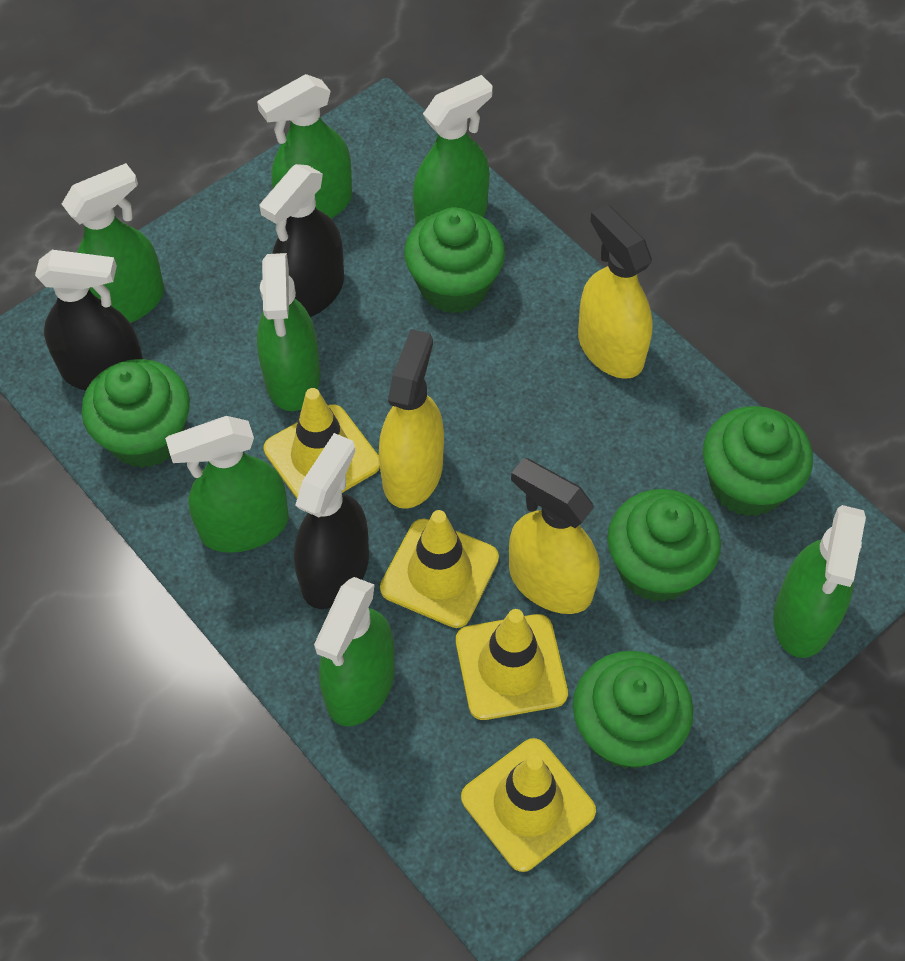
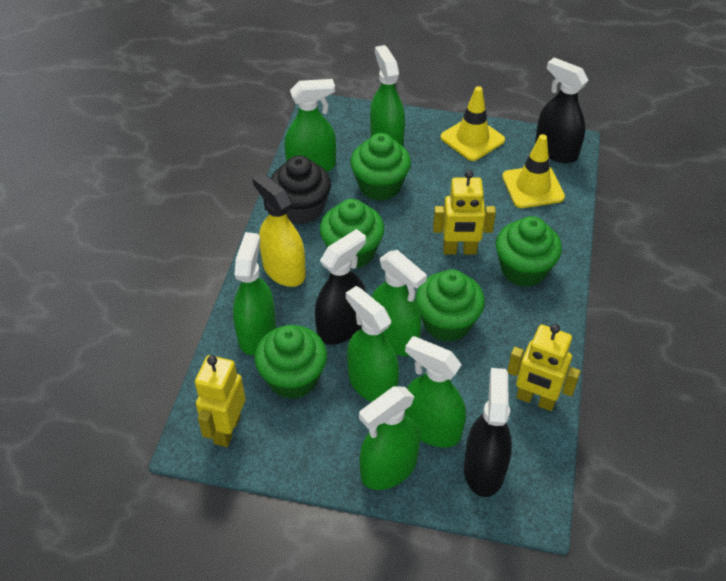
black cupcake: 0 -> 1
yellow robot: 0 -> 3
yellow spray bottle: 3 -> 1
yellow traffic cone: 4 -> 2

